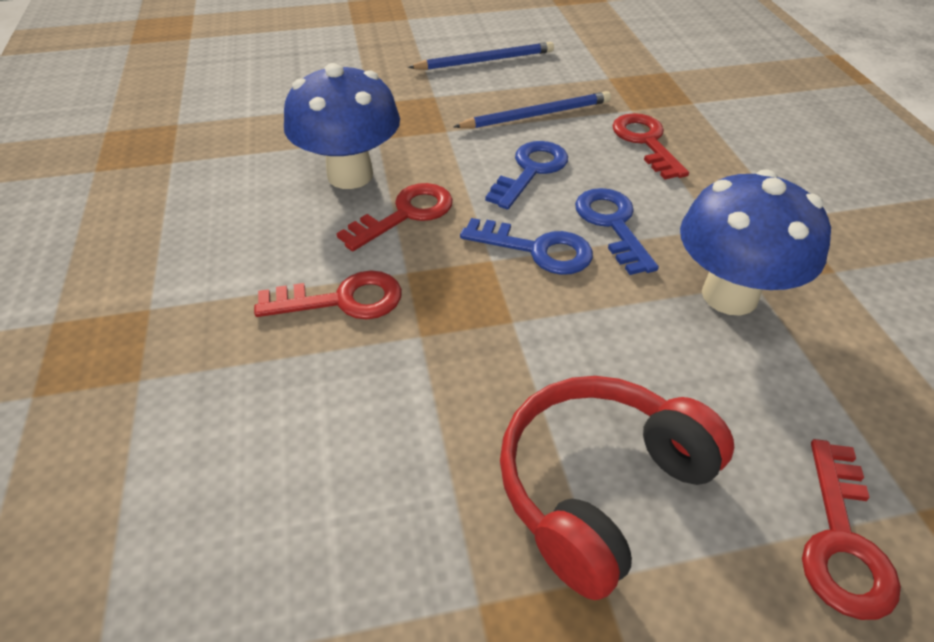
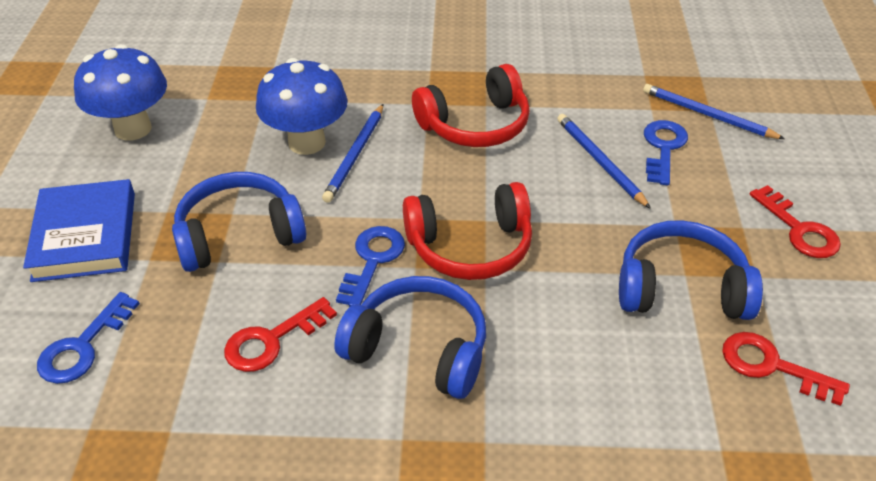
blue book: 0 -> 1
blue headphones: 0 -> 3
blue pencil: 2 -> 3
red headphones: 1 -> 2
red key: 4 -> 3

